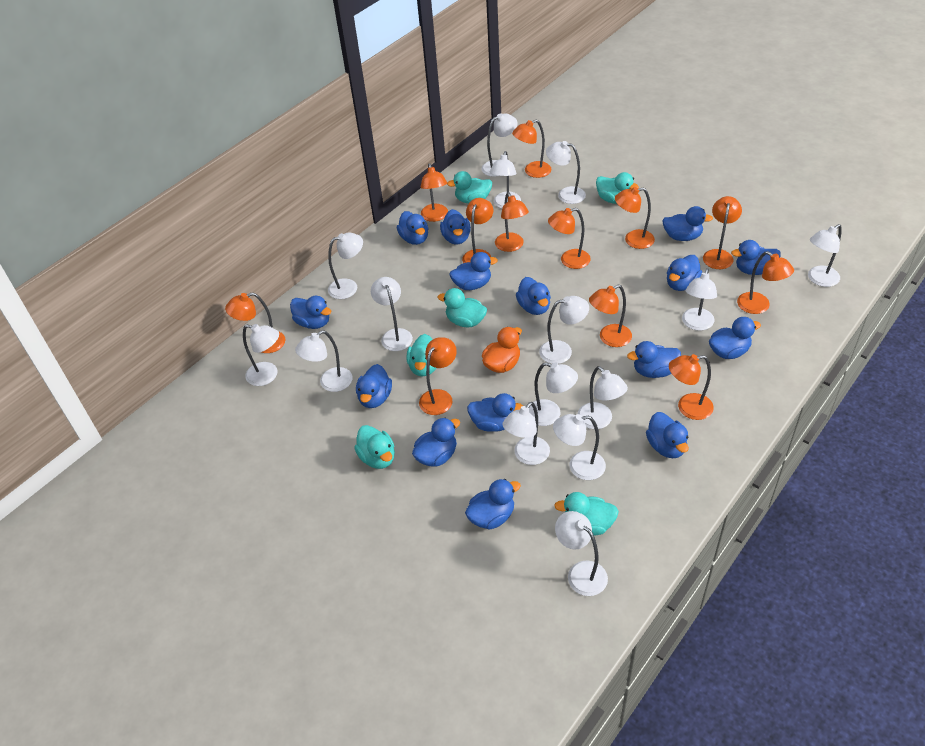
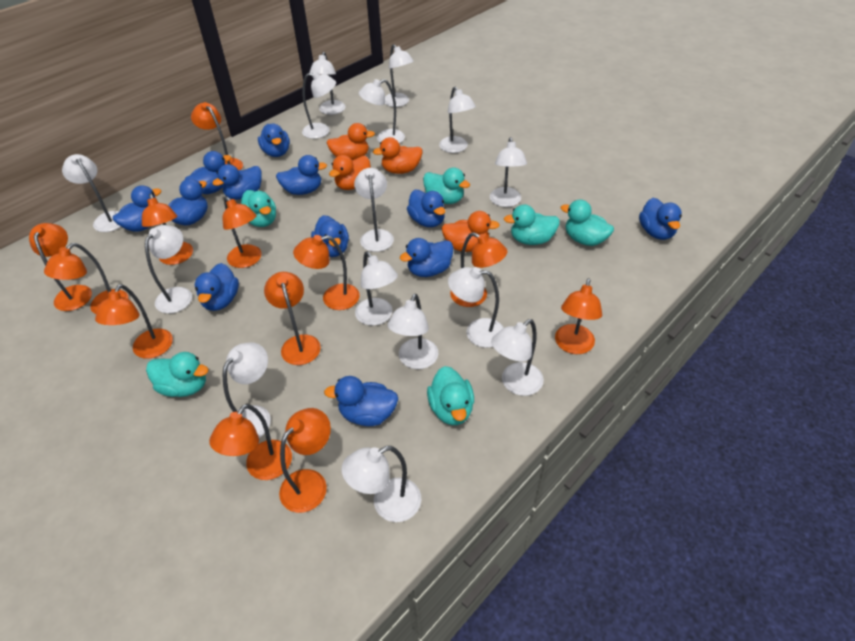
blue duck: 15 -> 12
orange duck: 1 -> 4

